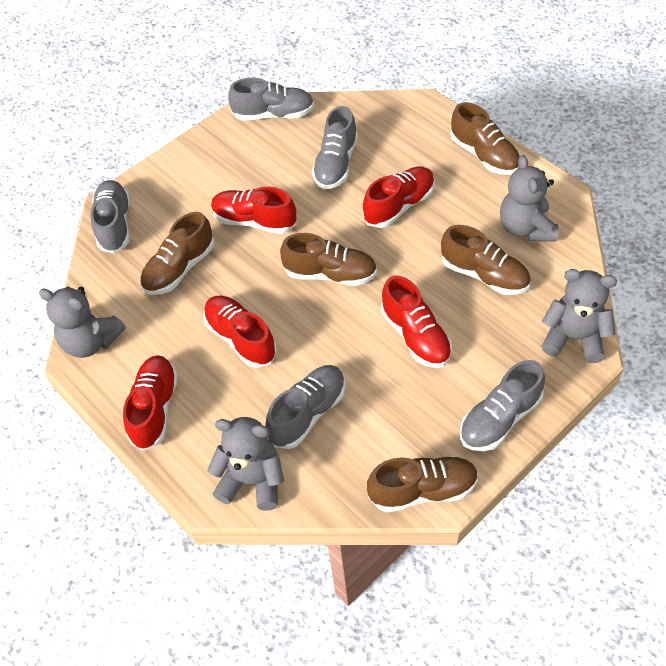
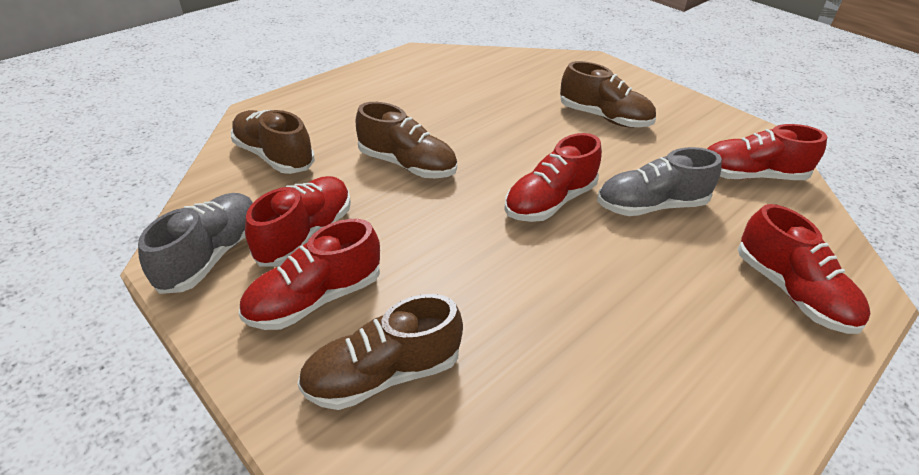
brown shoe: 5 -> 4
grey shoe: 5 -> 2
grey teddy bear: 4 -> 0

